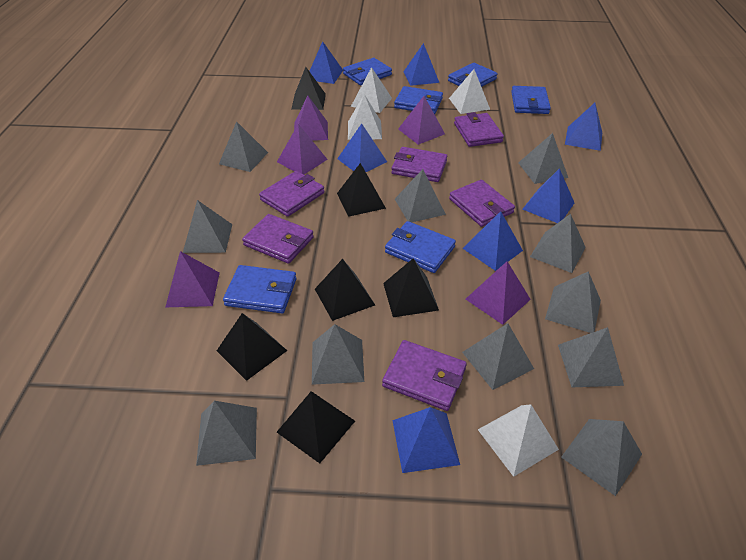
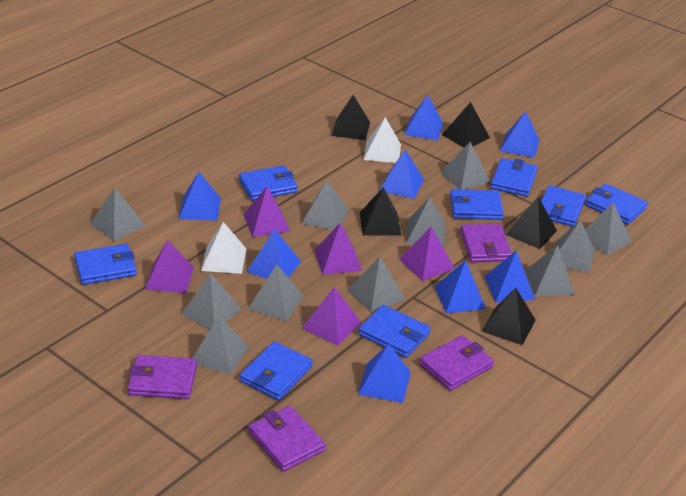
black pyramid: 6 -> 5
blue pyramid: 7 -> 8
blue wallet: 6 -> 8
purple wallet: 6 -> 4
white pyramid: 4 -> 2

